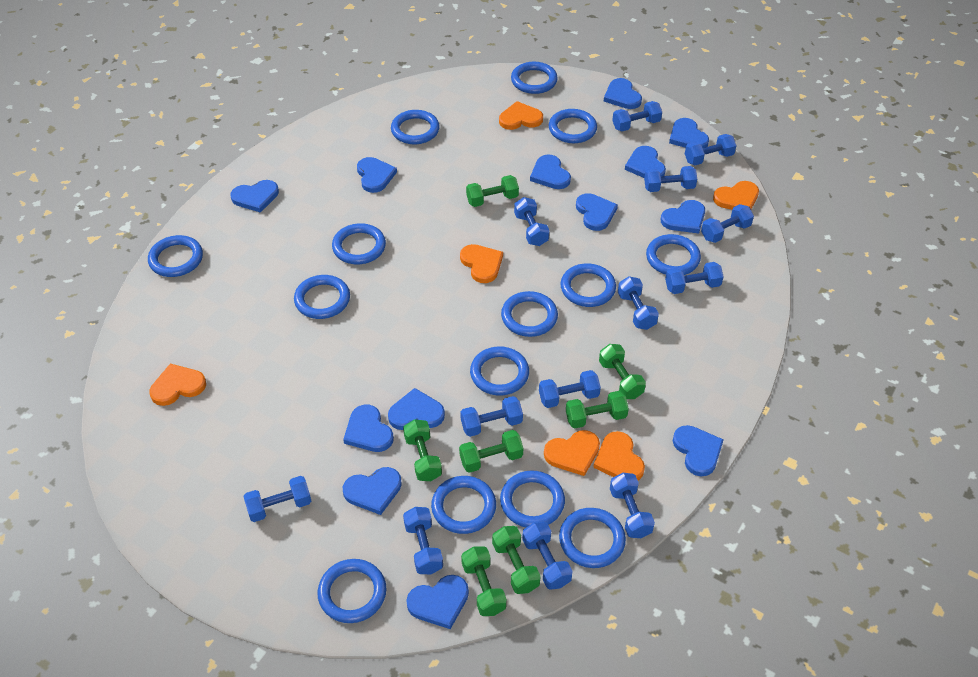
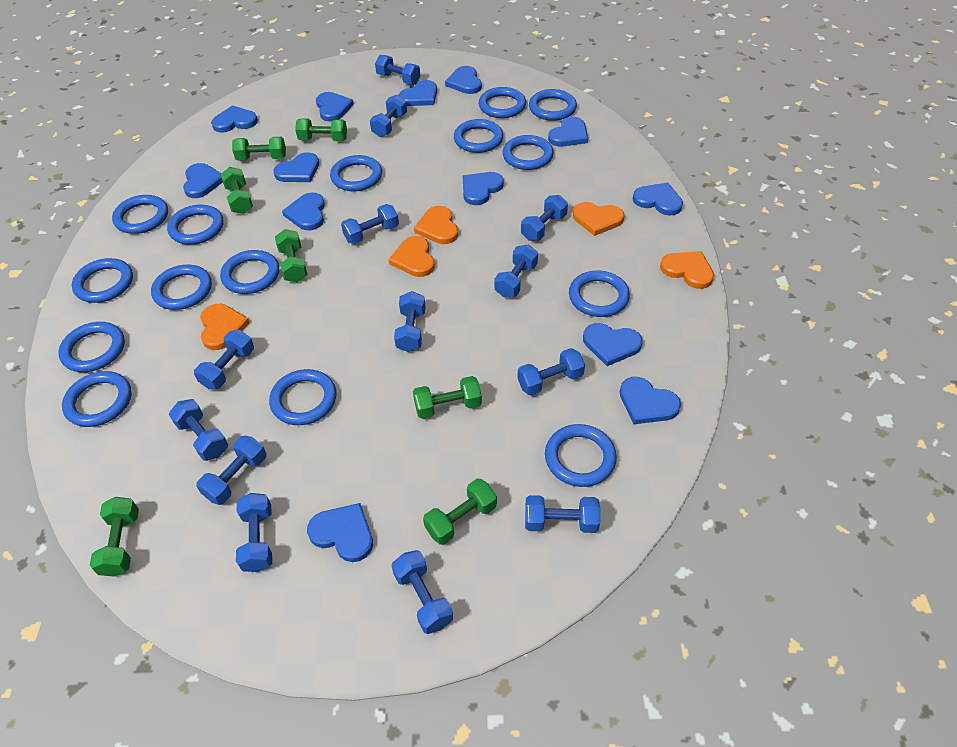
blue ring: 14 -> 15
orange heart: 6 -> 5

